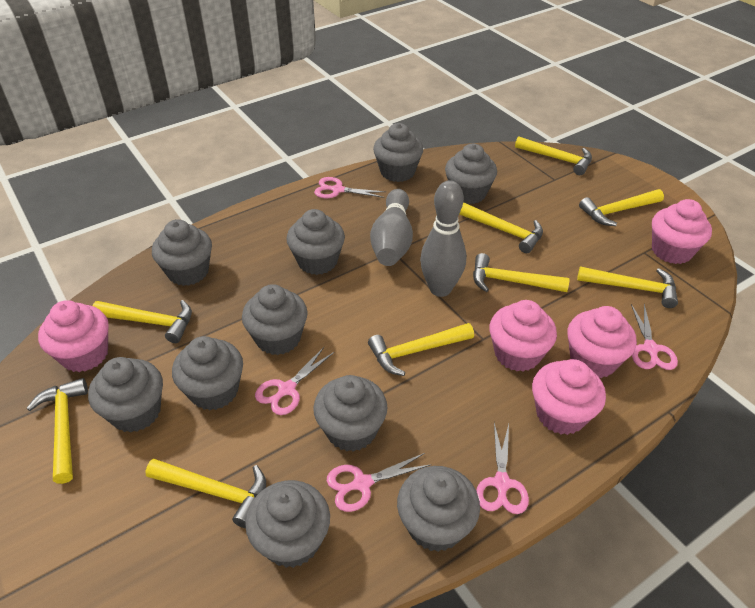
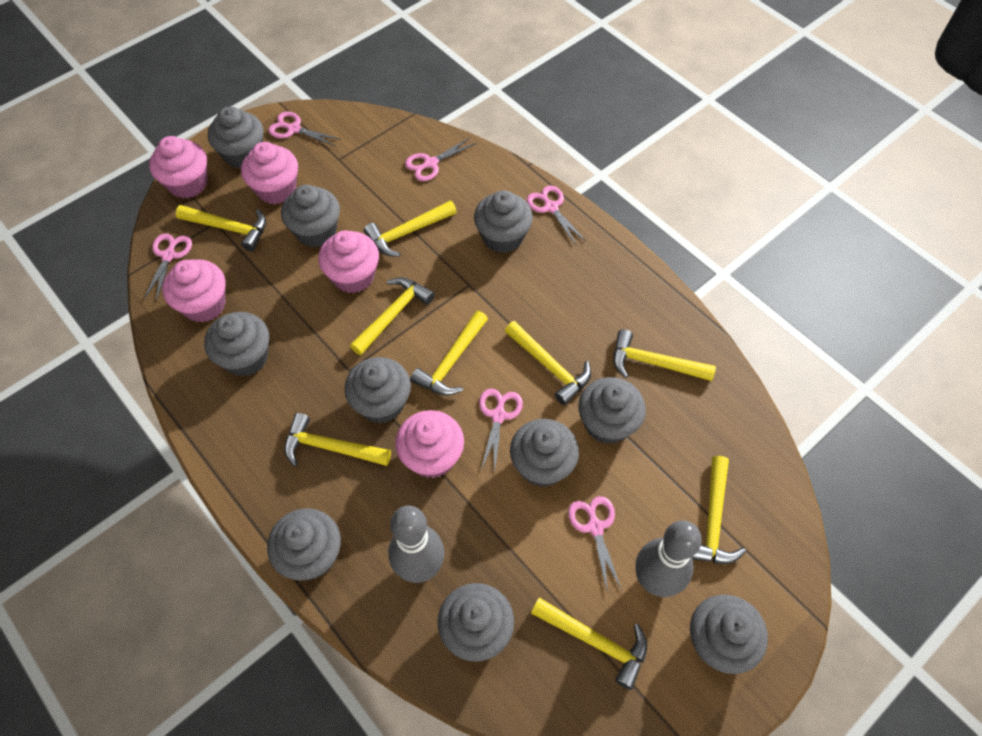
pink scissors: 5 -> 6

